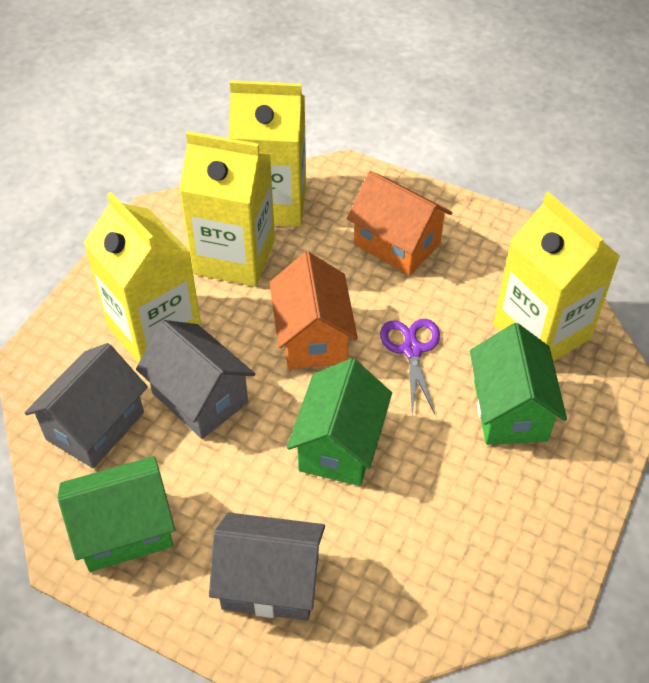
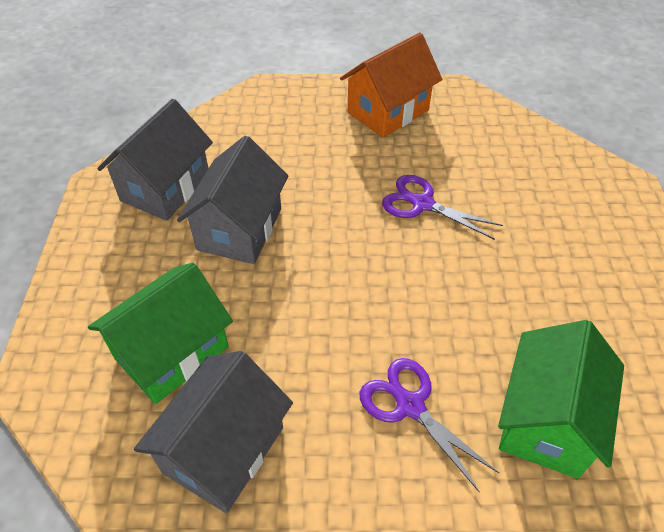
green house: 3 -> 2
orange house: 2 -> 1
purple scissors: 1 -> 2
yellow carton: 4 -> 0

